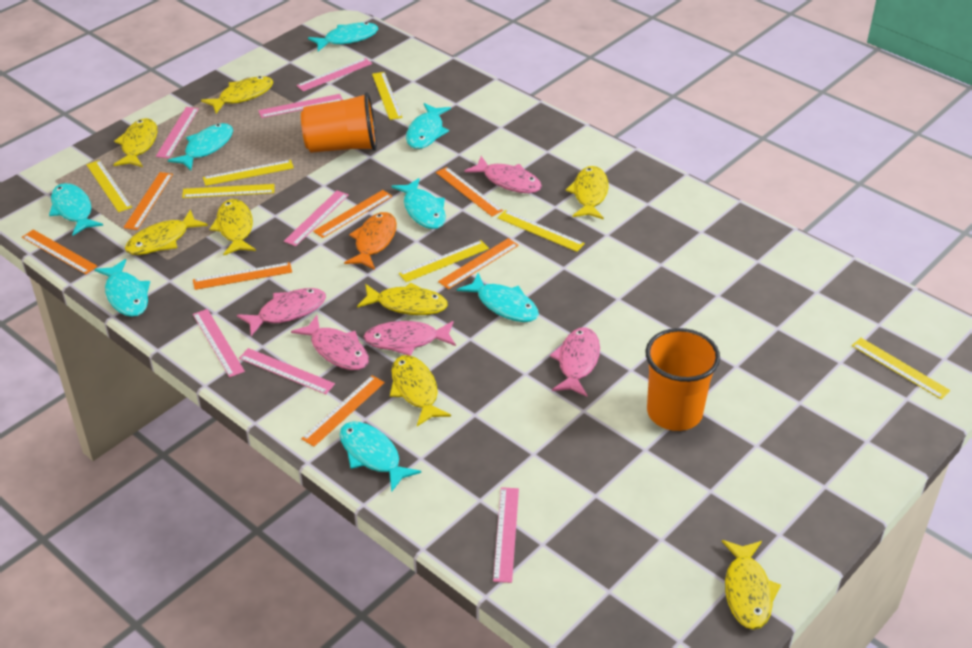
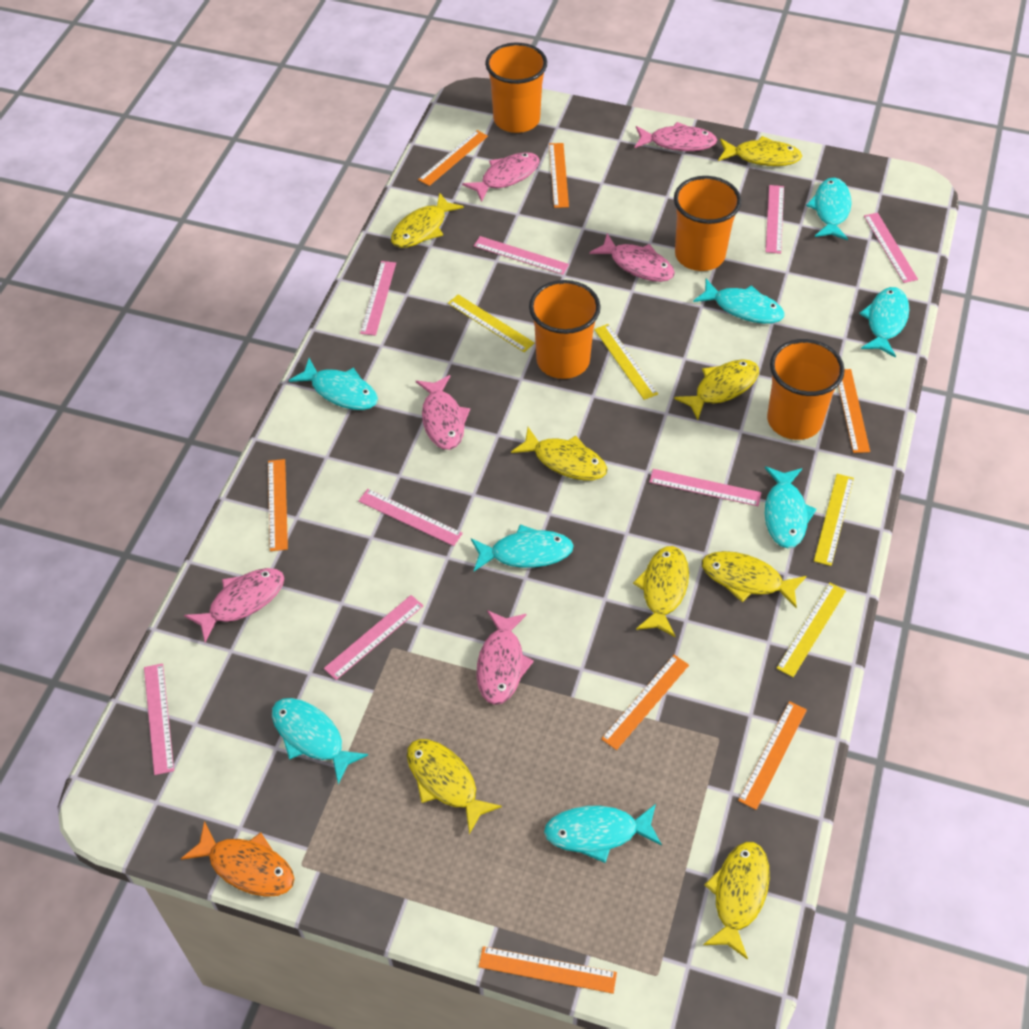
orange cup: 2 -> 4
pink fish: 5 -> 6
pink ruler: 7 -> 8
yellow ruler: 7 -> 4

